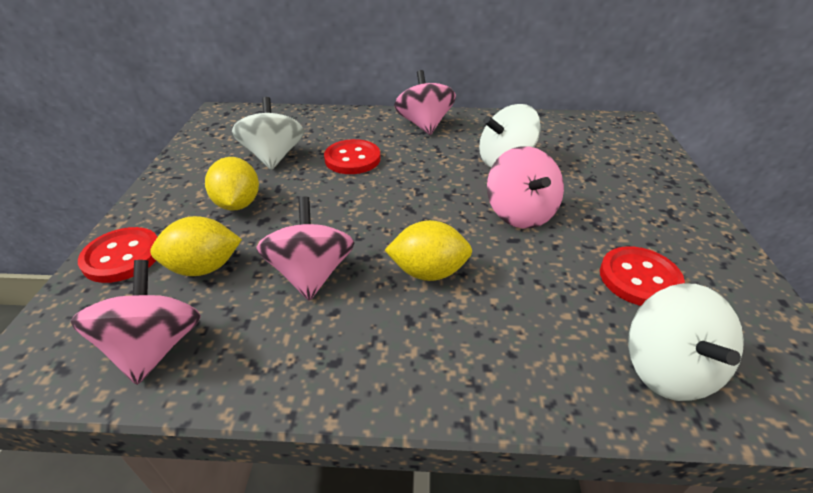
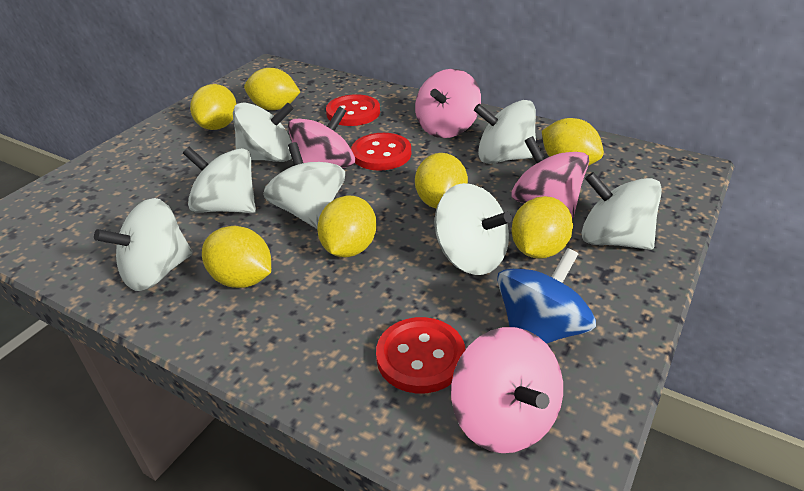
blue spinning top: 0 -> 1
white spinning top: 3 -> 7
yellow lemon: 3 -> 7

